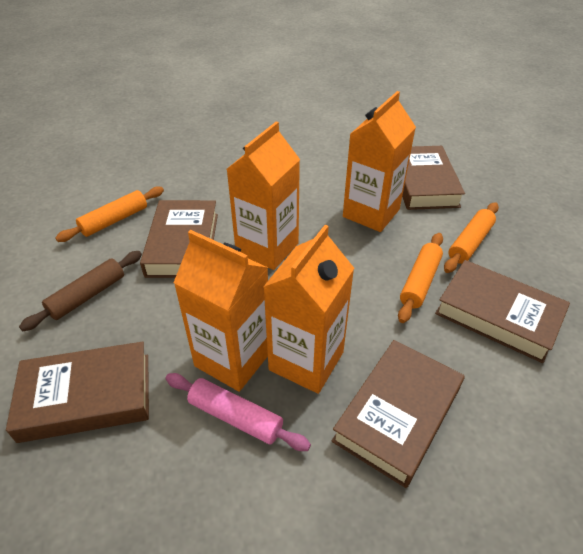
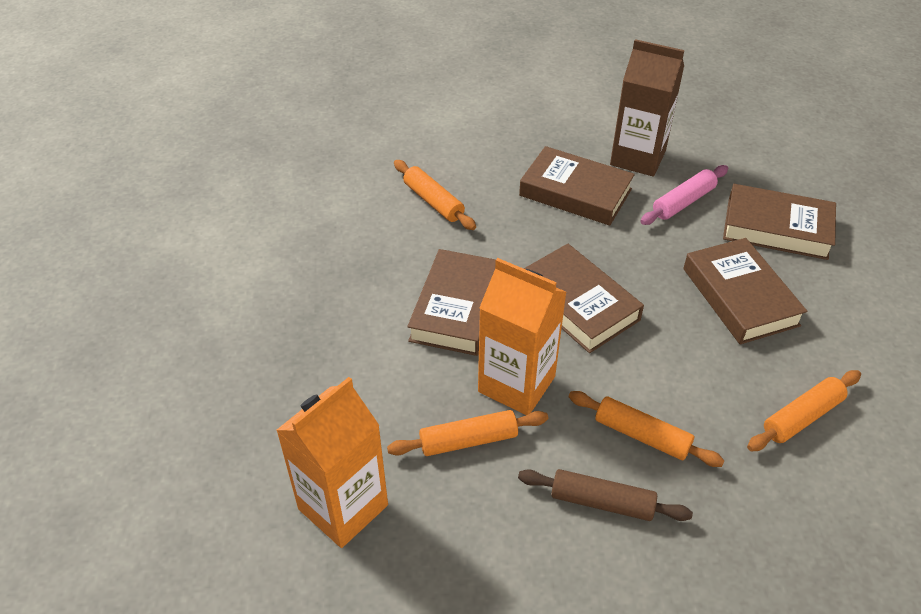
brown carton: 0 -> 1
orange carton: 4 -> 2
orange rolling pin: 3 -> 4

